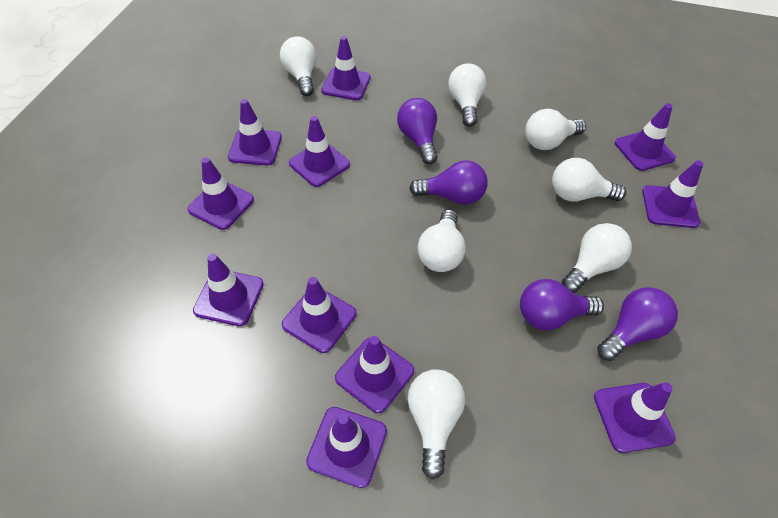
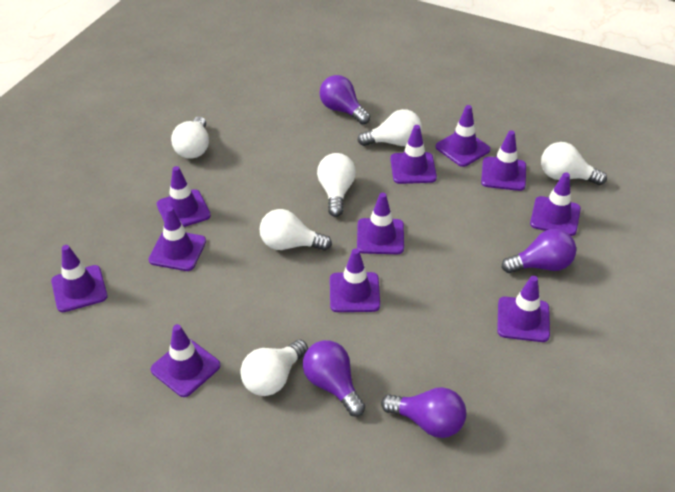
white light bulb: 7 -> 6

